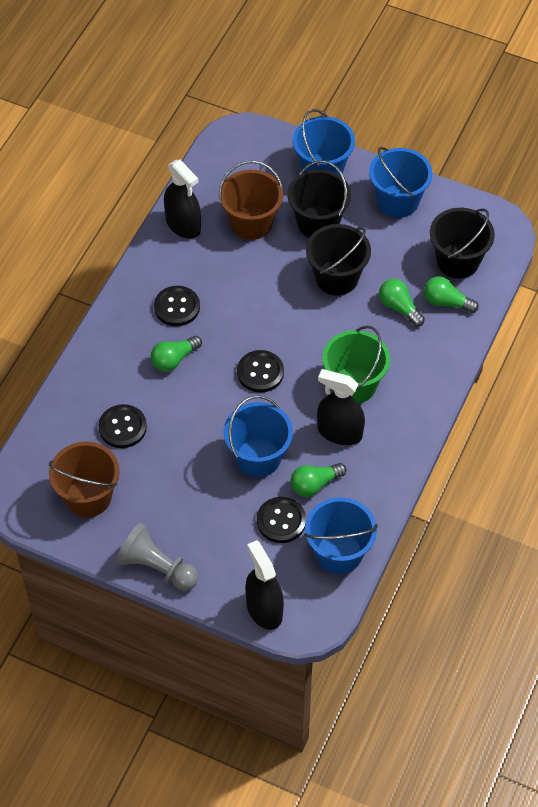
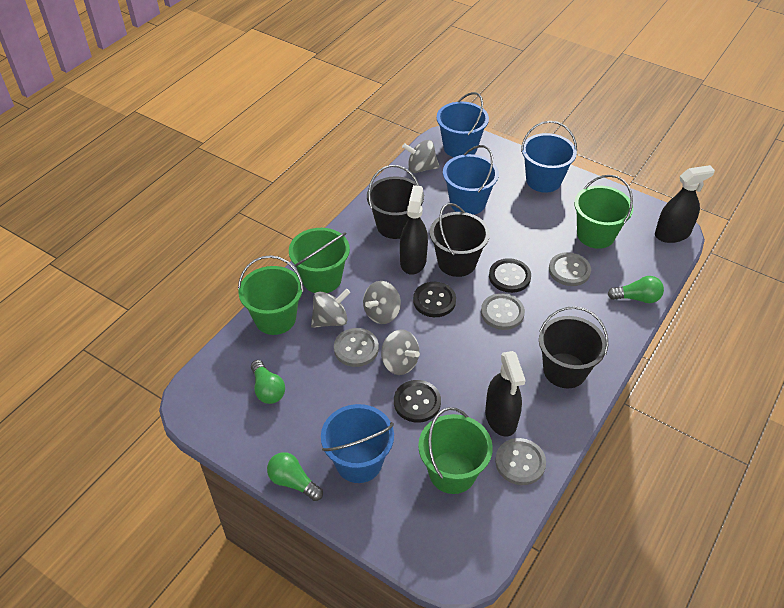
black button: 4 -> 3
brown bucket: 2 -> 0
green bucket: 1 -> 4
green light bulb: 4 -> 3
grey button: 0 -> 4
grey pawn: 1 -> 0
grey spinning top: 0 -> 4

